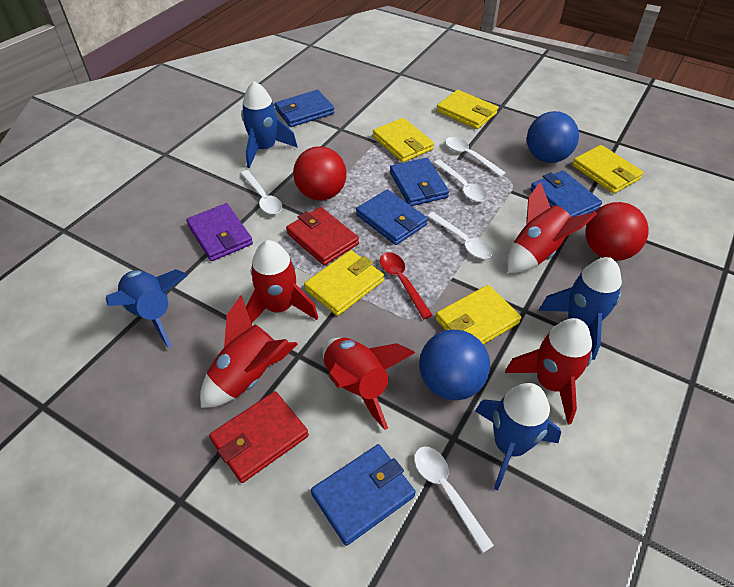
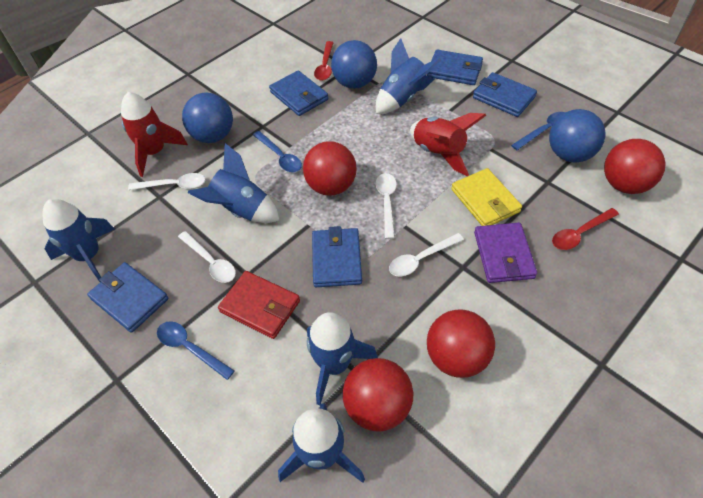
blue ball: 2 -> 3
blue rocket: 4 -> 5
blue spoon: 0 -> 3
red ball: 2 -> 4
red rocket: 5 -> 2
red spoon: 1 -> 2
red wallet: 2 -> 1
white spoon: 5 -> 4
yellow wallet: 5 -> 1

